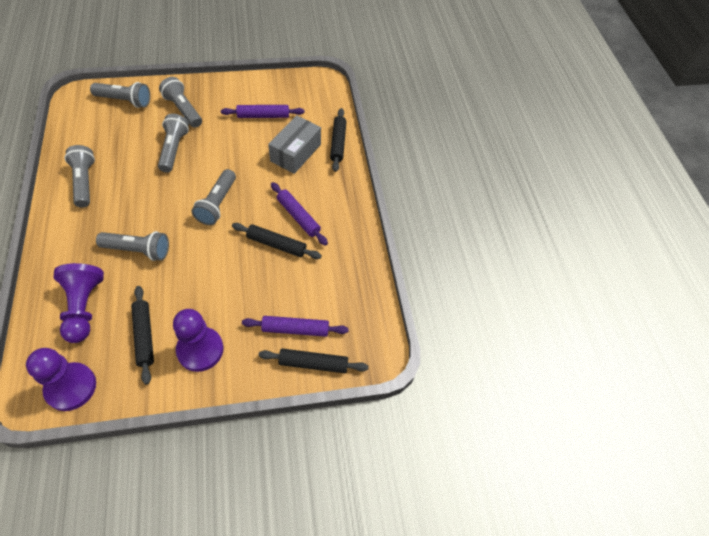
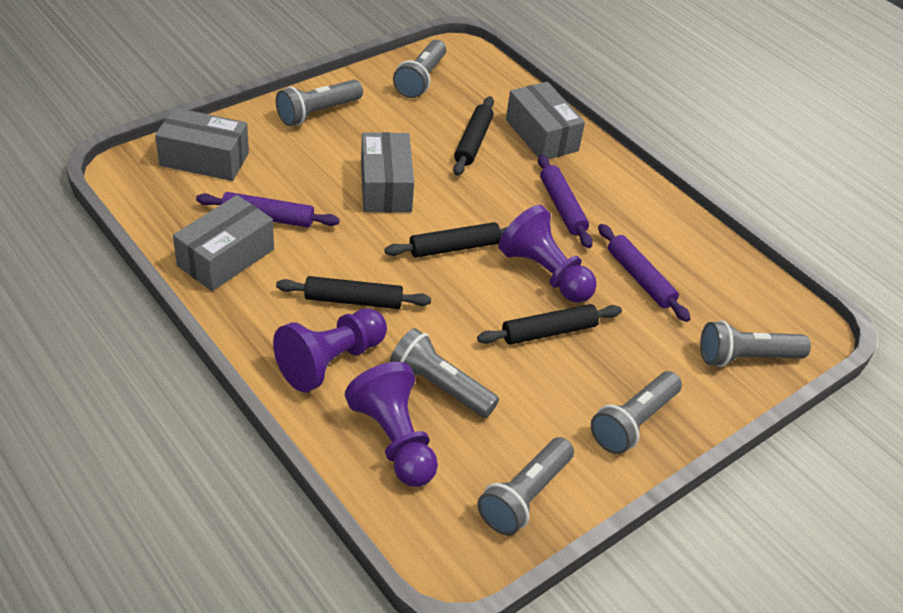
grey box: 1 -> 4

